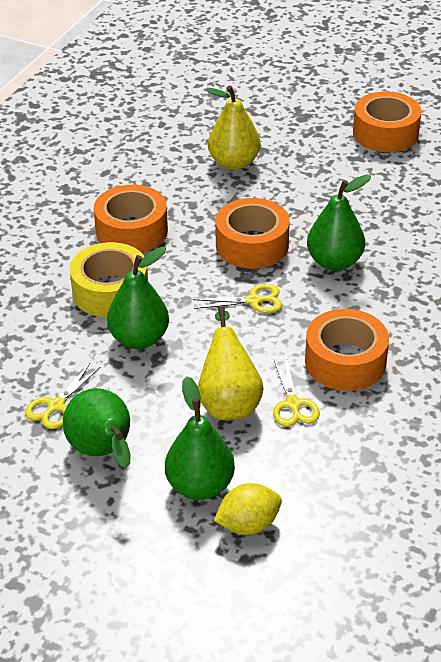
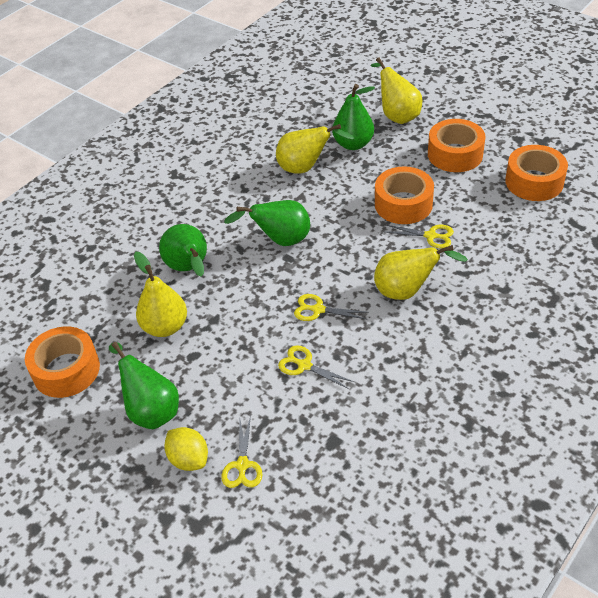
yellow pear: 2 -> 4
yellow scissors: 3 -> 4
yellow tape: 1 -> 0

